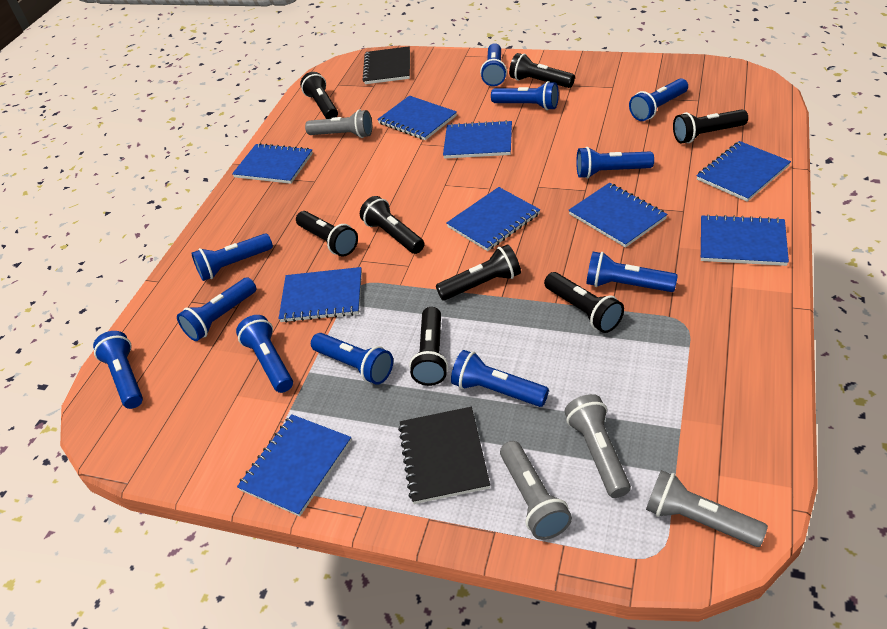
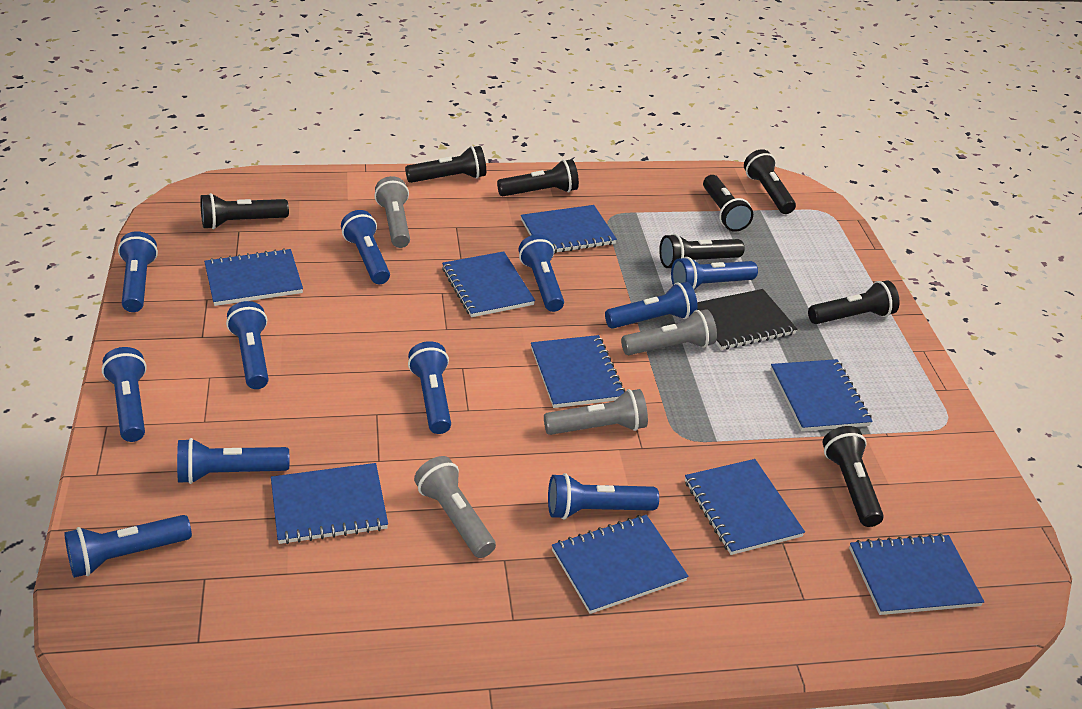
black notebook: 2 -> 1

